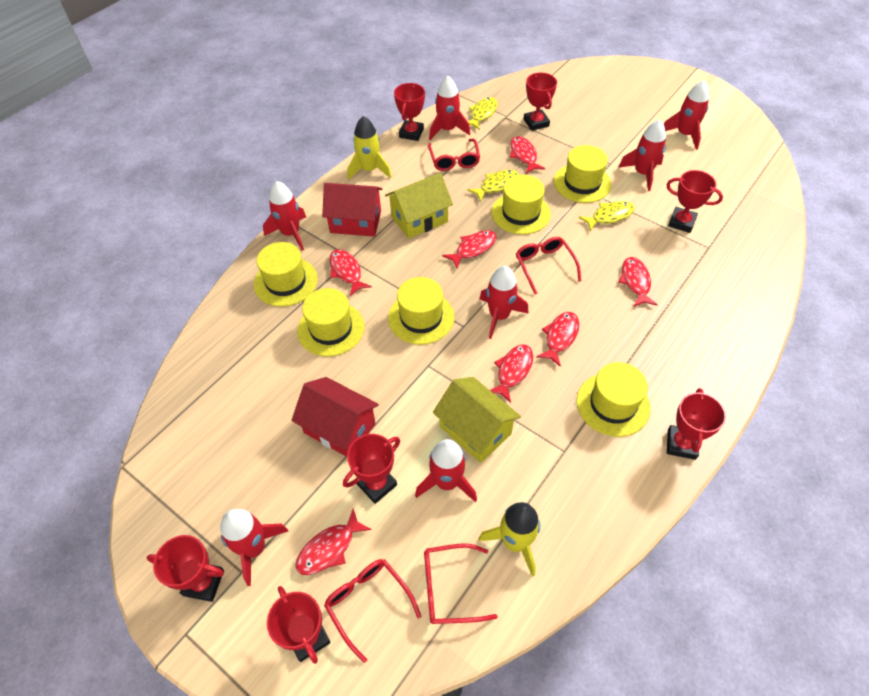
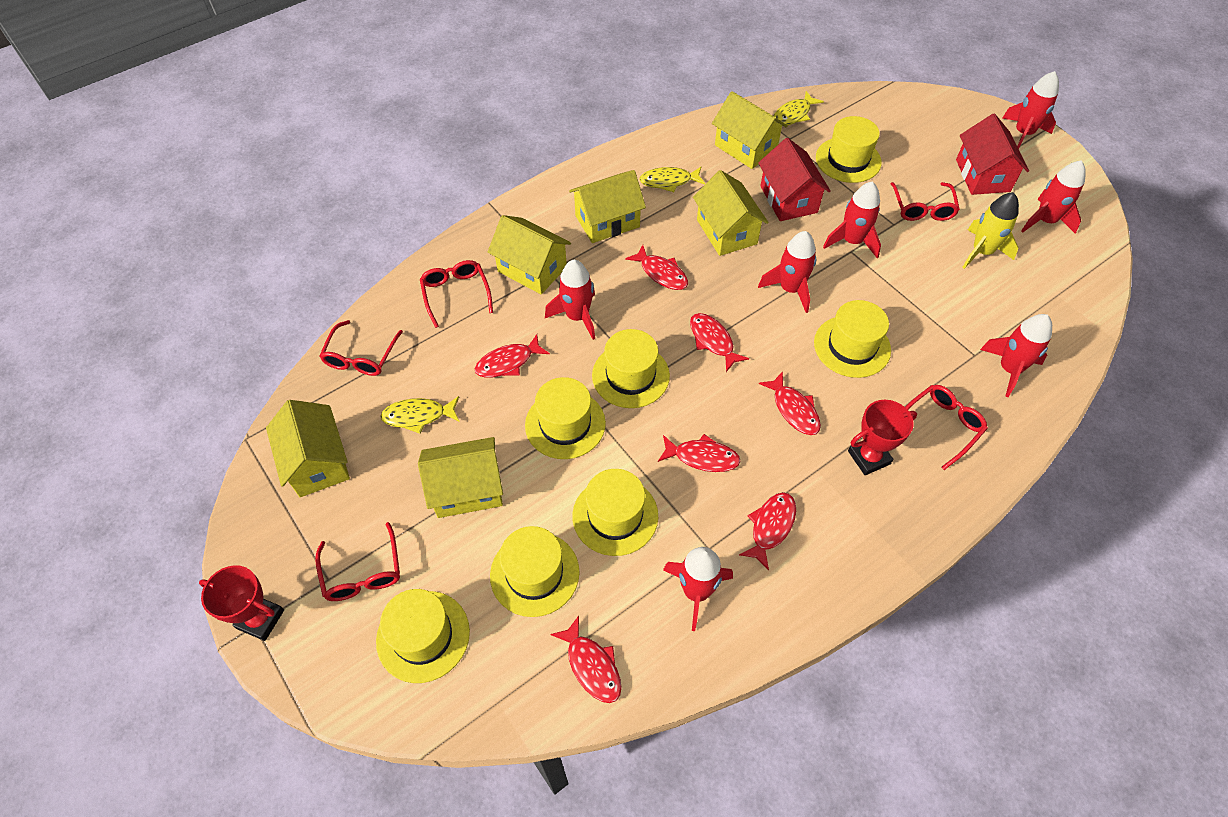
red glasses: 4 -> 5
red trophy: 7 -> 2
yellow hat: 6 -> 7
yellow house: 2 -> 6
yellow rocket: 2 -> 1

